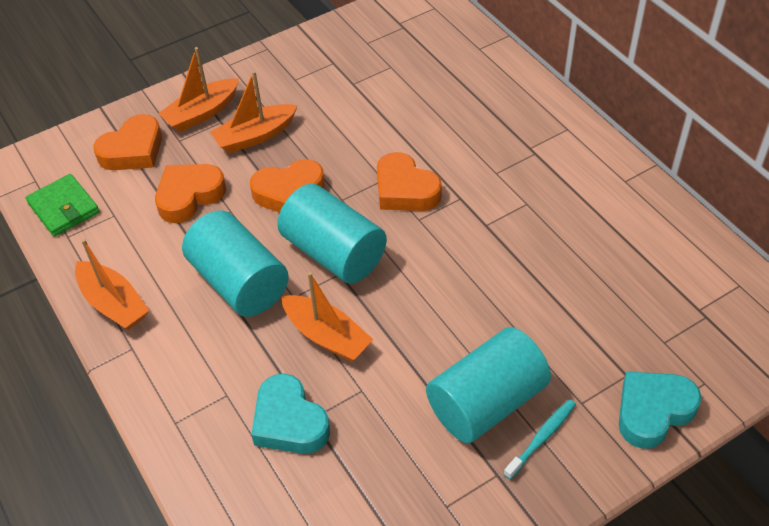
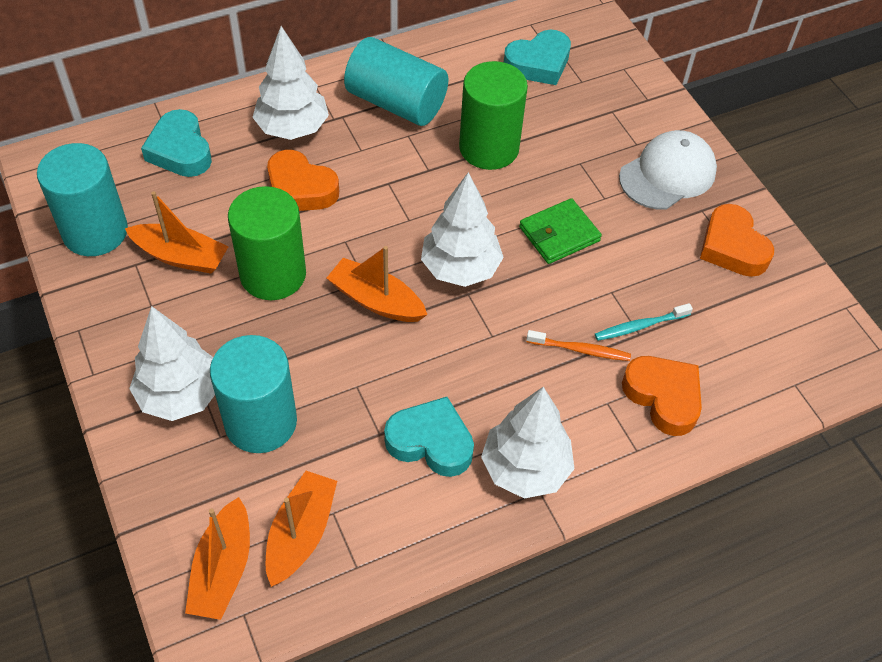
green cylinder: 0 -> 2
orange heart: 4 -> 3
orange toothbrush: 0 -> 1
turquoise heart: 2 -> 3
white cap: 0 -> 1
white tree: 0 -> 4

